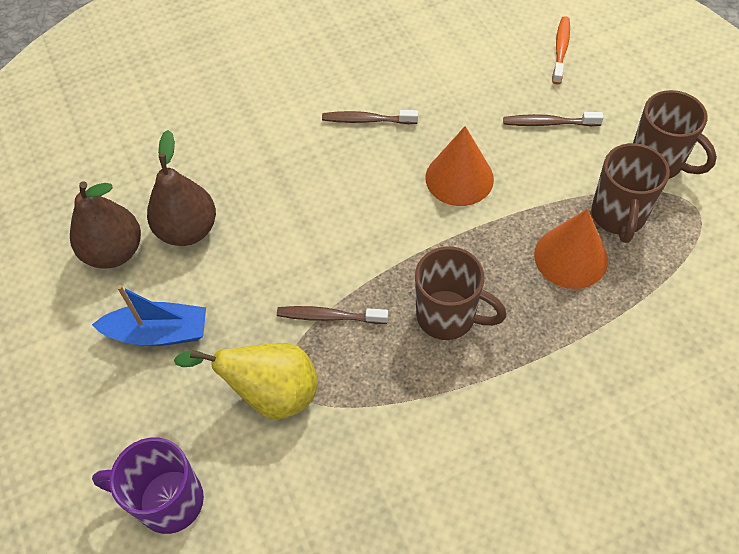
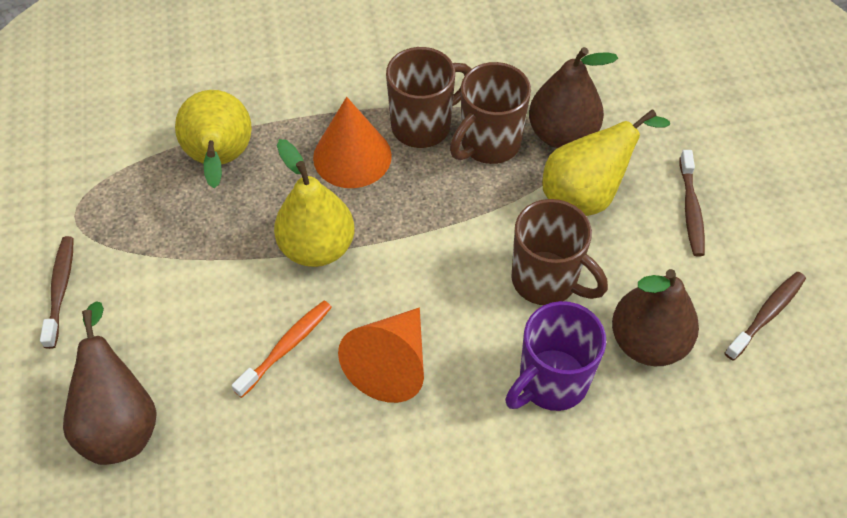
blue boat: 1 -> 0
brown pear: 2 -> 3
yellow pear: 1 -> 3

